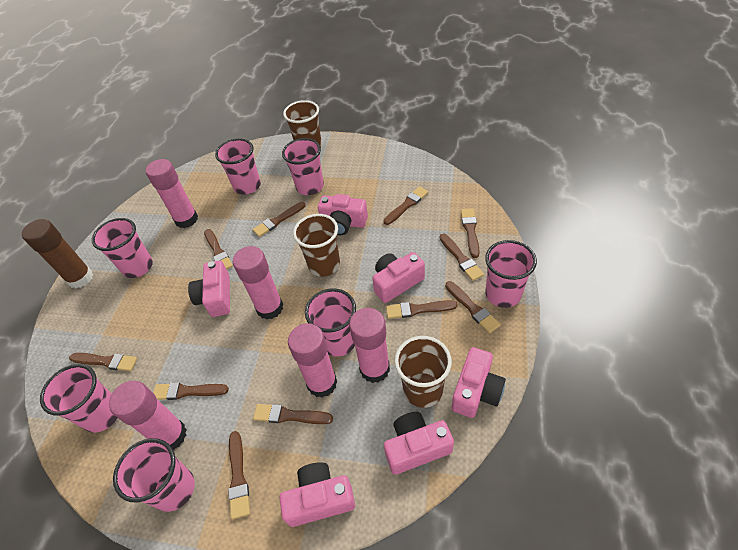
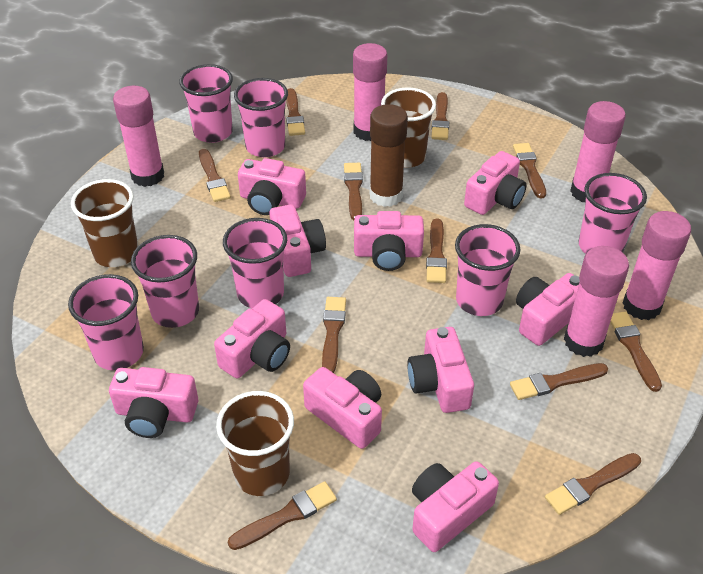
pink camera: 6 -> 10

